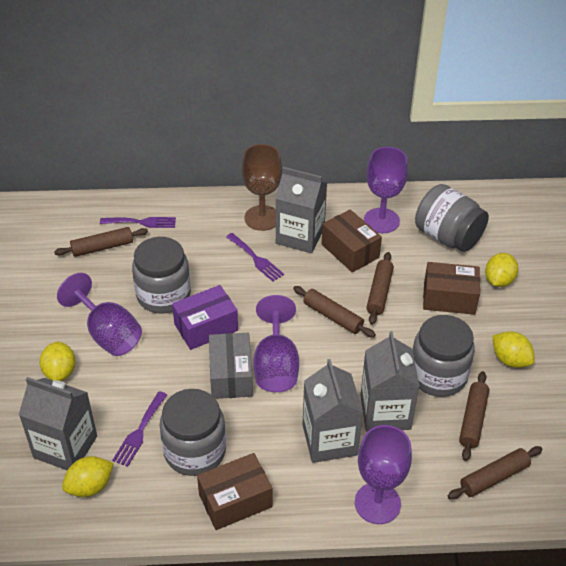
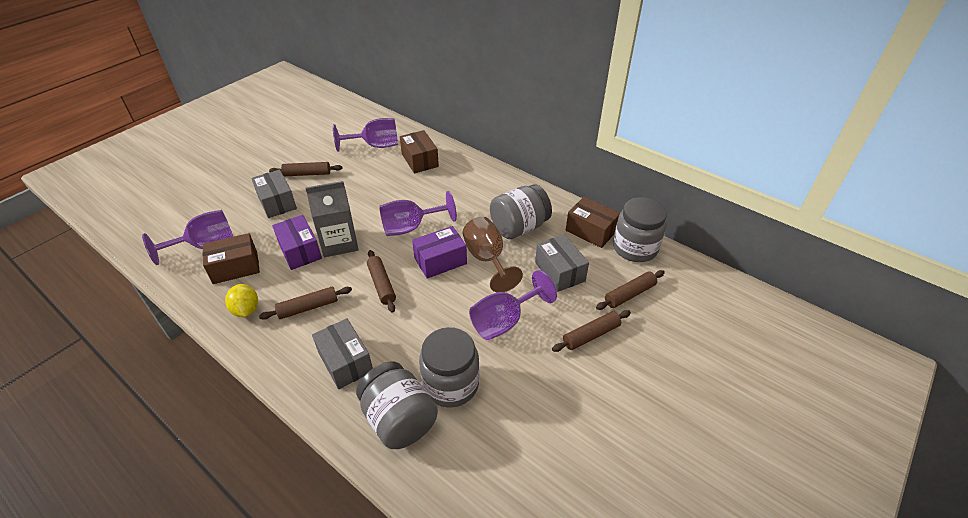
grey box: 1 -> 3
grey carton: 4 -> 1
purple box: 1 -> 2
purple fork: 3 -> 0
yellow lemon: 4 -> 1

